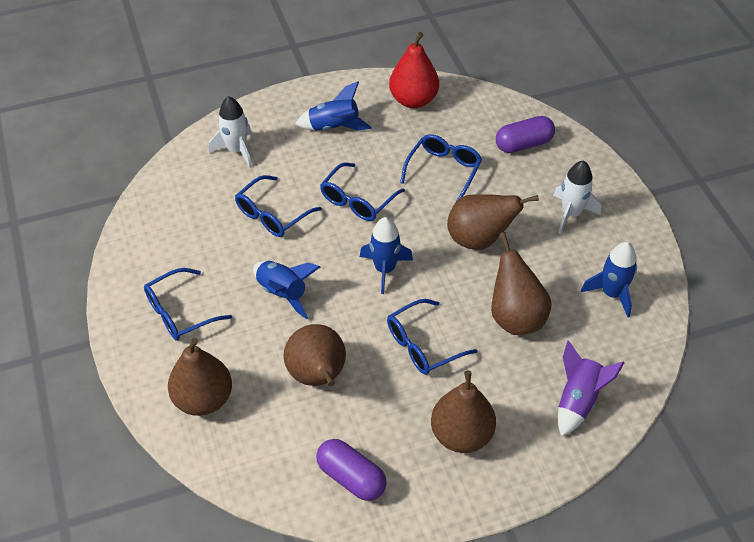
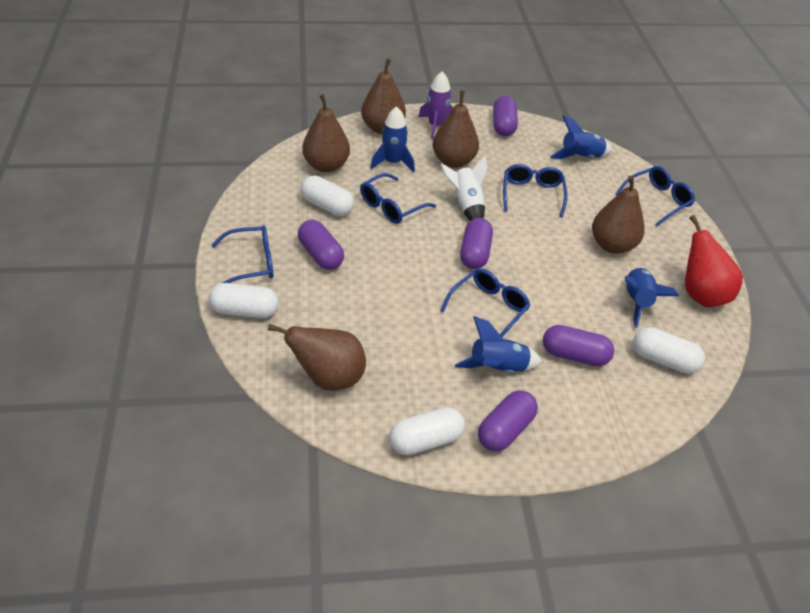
purple capsule: 2 -> 5
white capsule: 0 -> 4
white rocket: 2 -> 1

